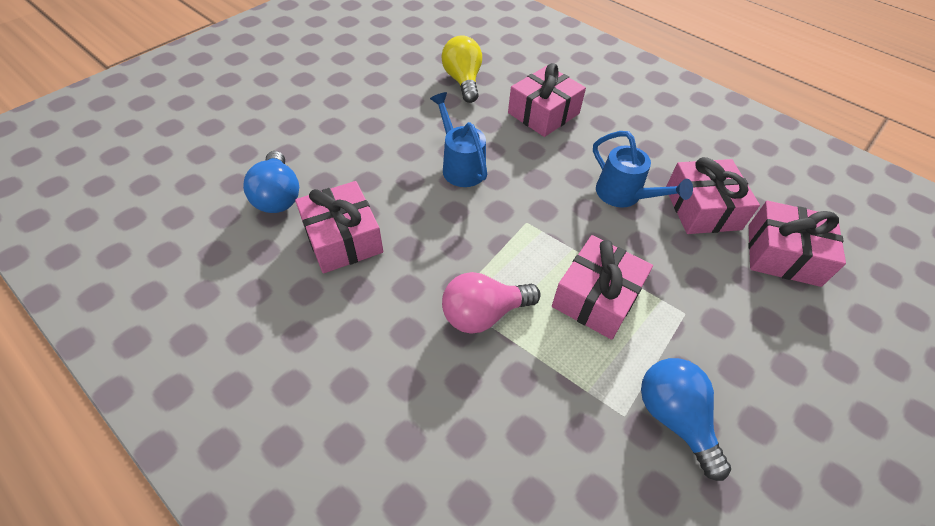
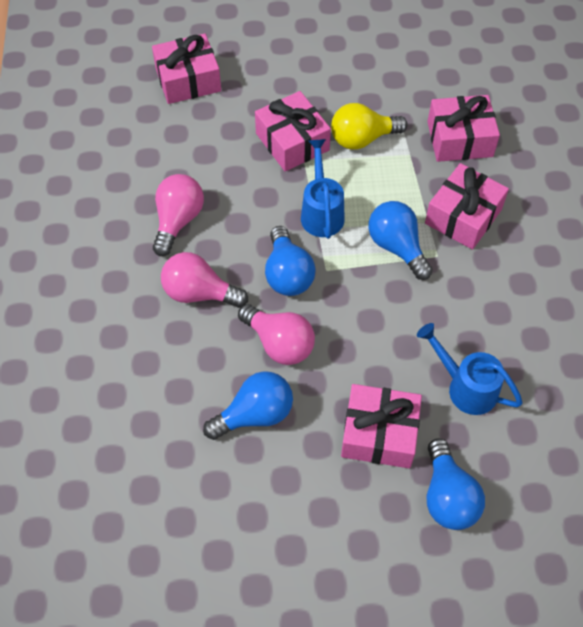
blue light bulb: 2 -> 4
pink light bulb: 1 -> 3

